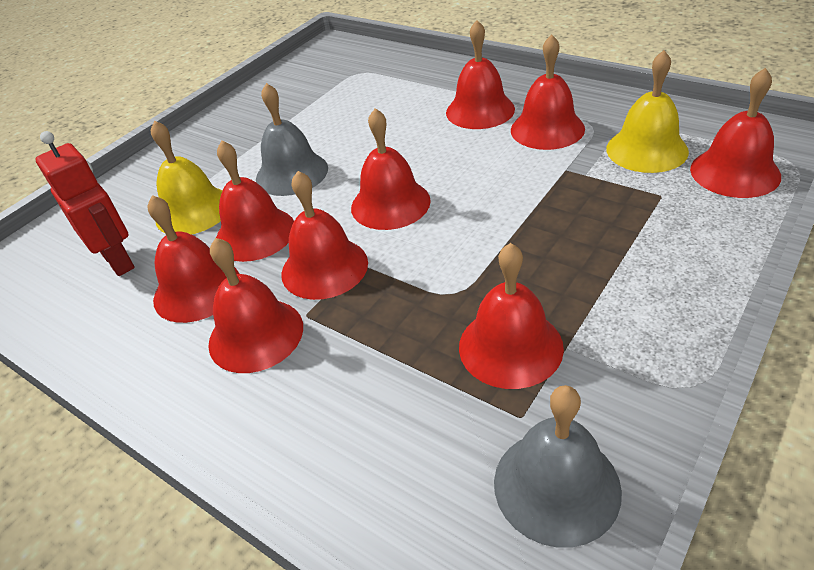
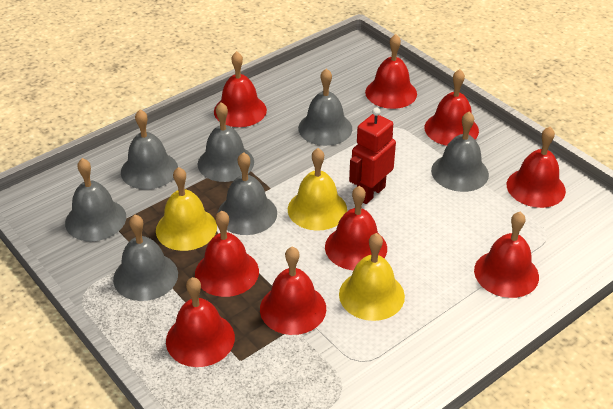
grey bell: 2 -> 7
yellow bell: 2 -> 3

